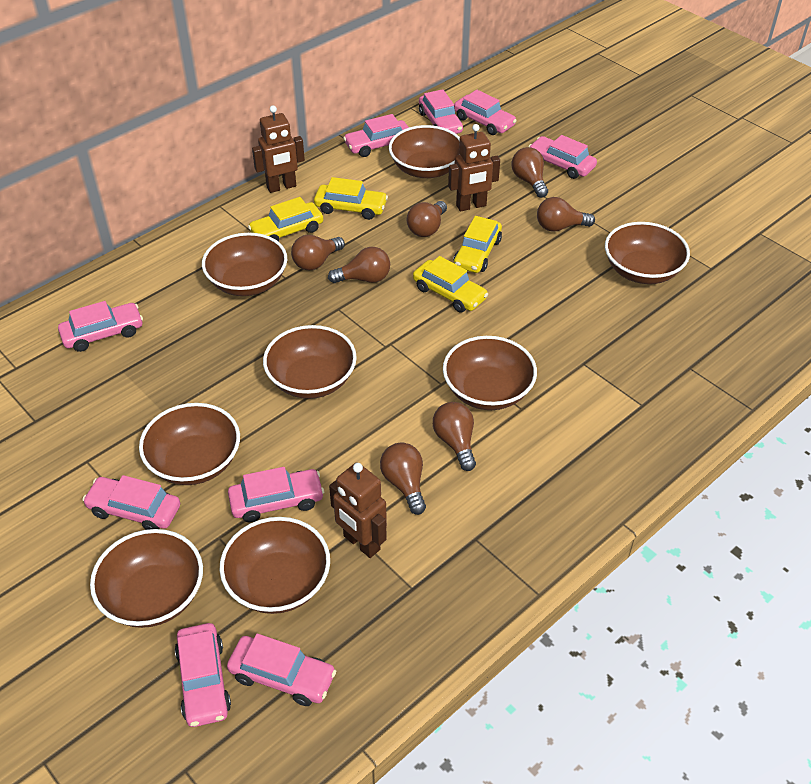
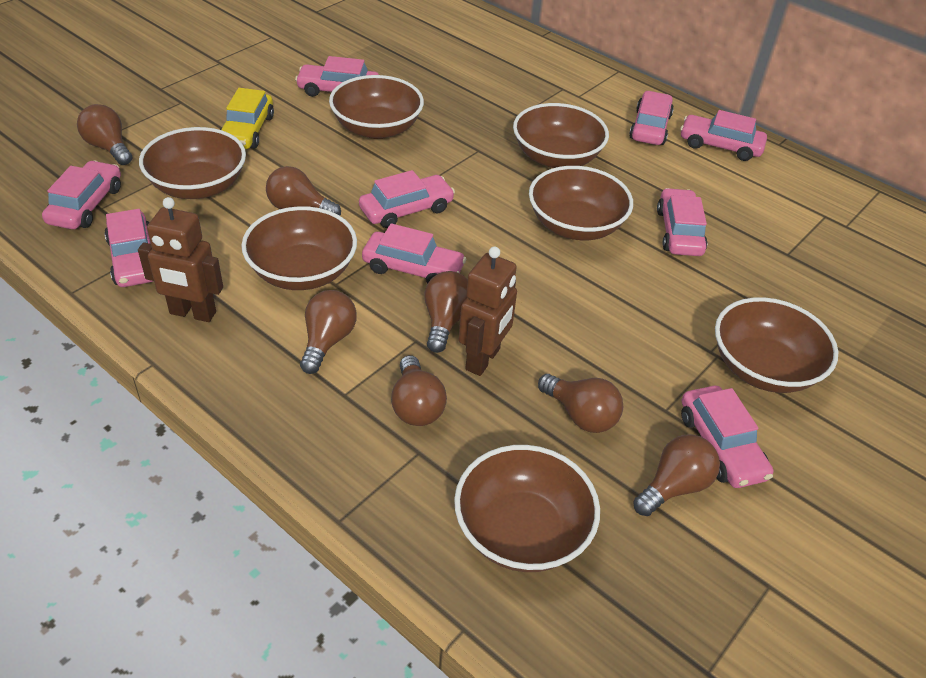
brown bowl: 8 -> 7
brown robot: 3 -> 2
yellow car: 4 -> 1

